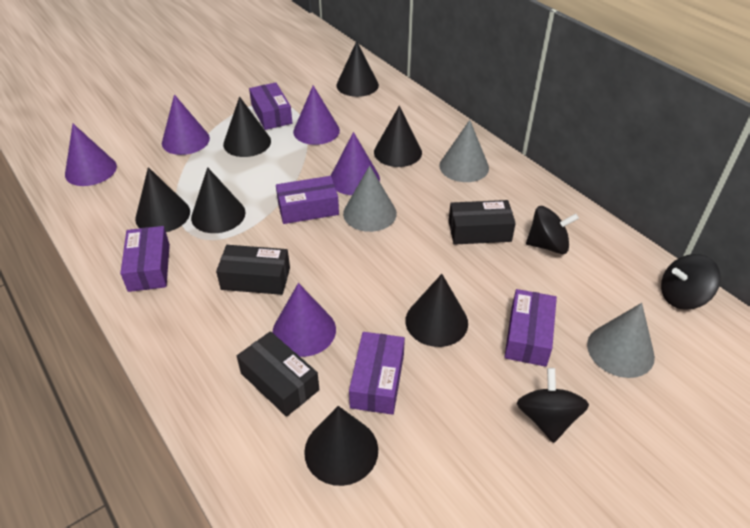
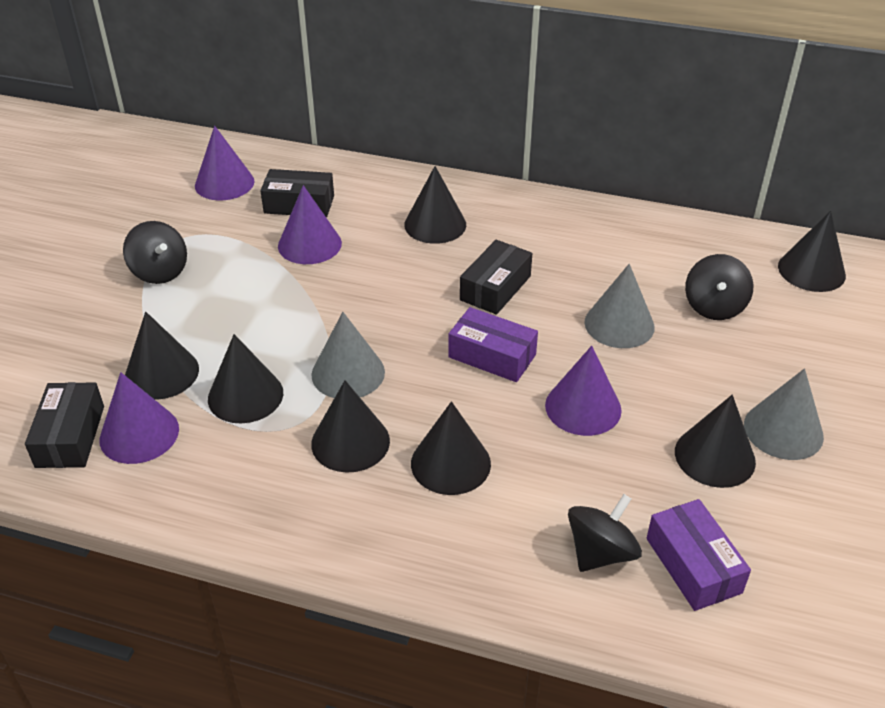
purple box: 5 -> 2
purple cone: 5 -> 4

